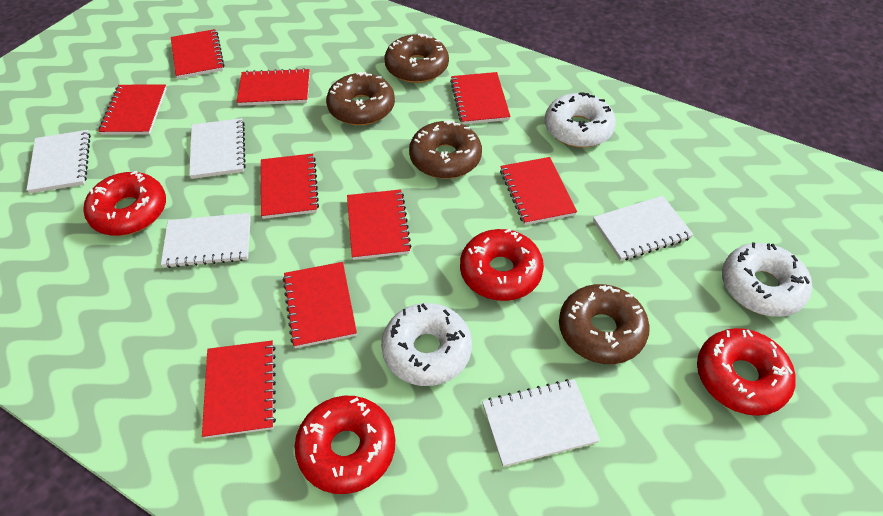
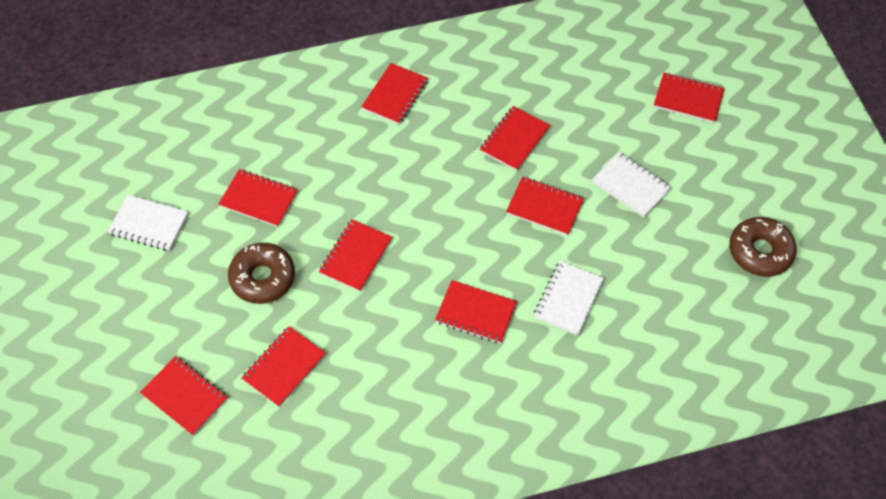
brown donut: 4 -> 2
red donut: 4 -> 0
white donut: 3 -> 0
white notebook: 5 -> 3

